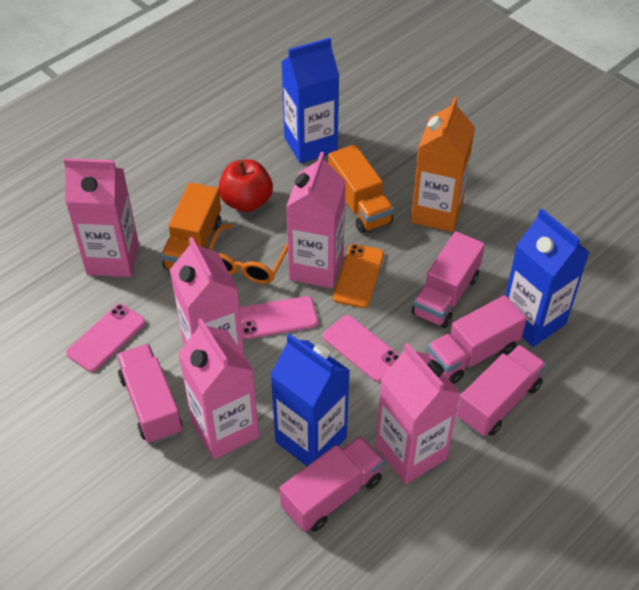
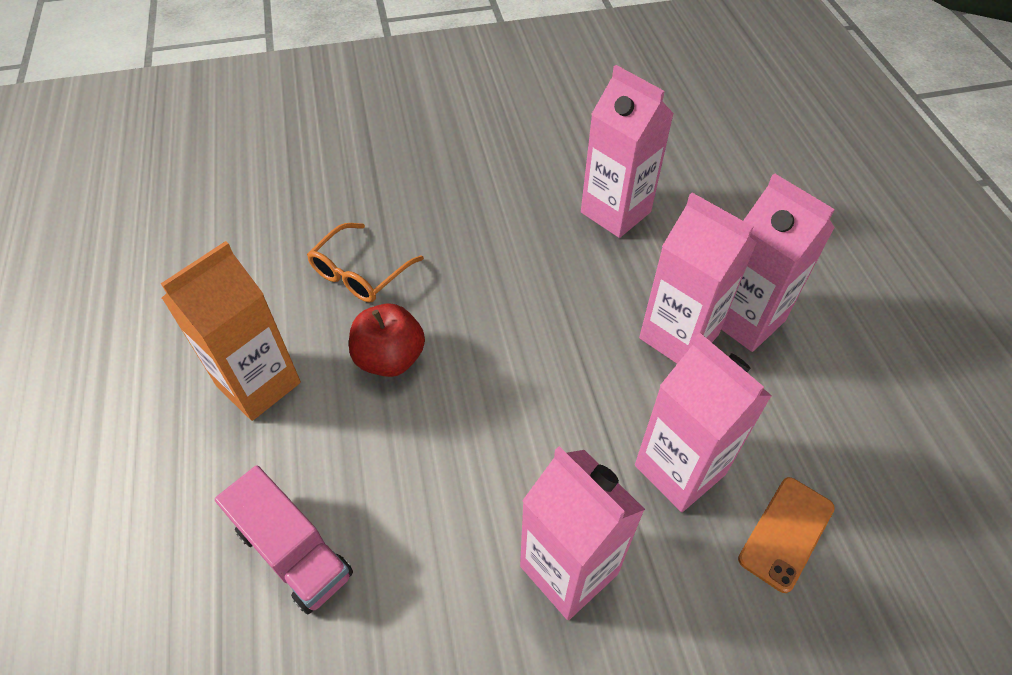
blue carton: 3 -> 0
orange truck: 2 -> 0
pink phone: 3 -> 0
pink truck: 5 -> 1

